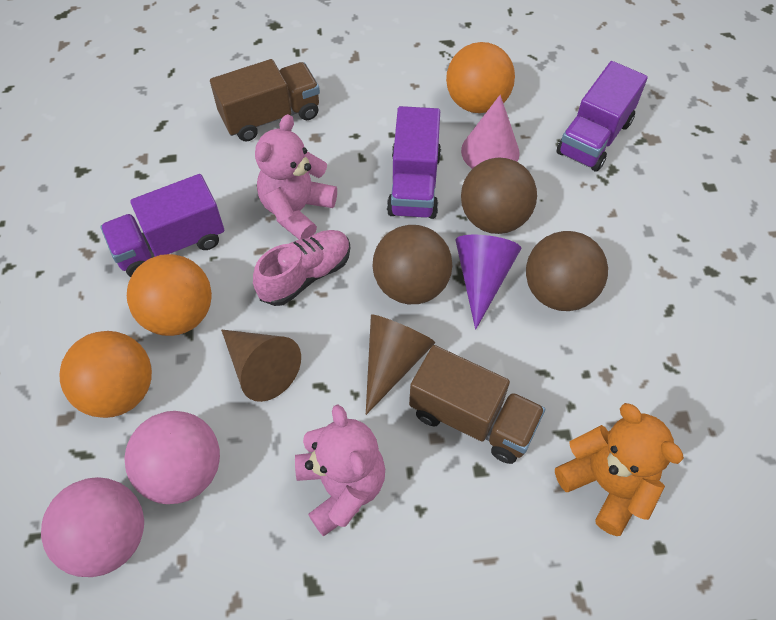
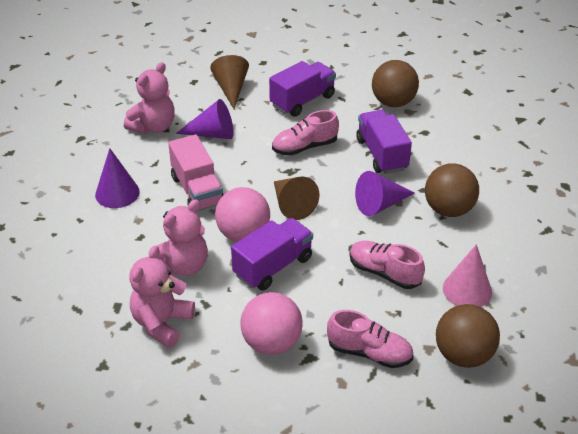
brown truck: 2 -> 0
orange ball: 3 -> 0
orange teddy bear: 1 -> 0
pink shoe: 1 -> 3
pink teddy bear: 2 -> 3
pink truck: 0 -> 1
purple cone: 1 -> 3

